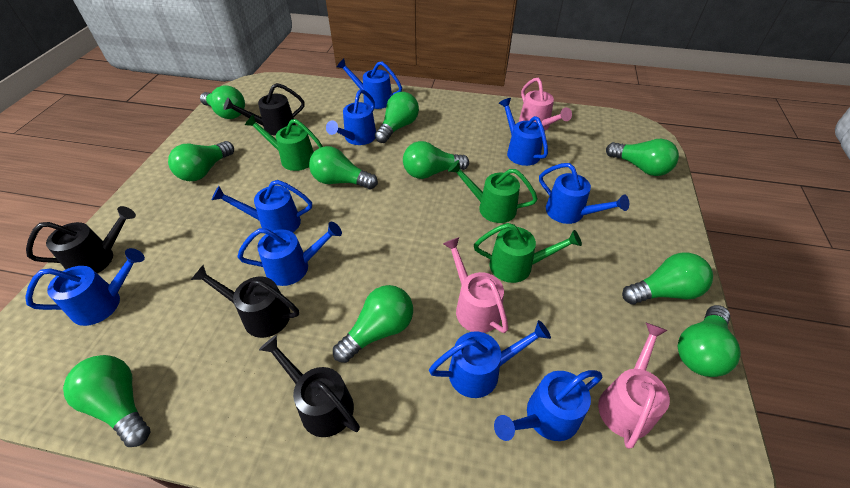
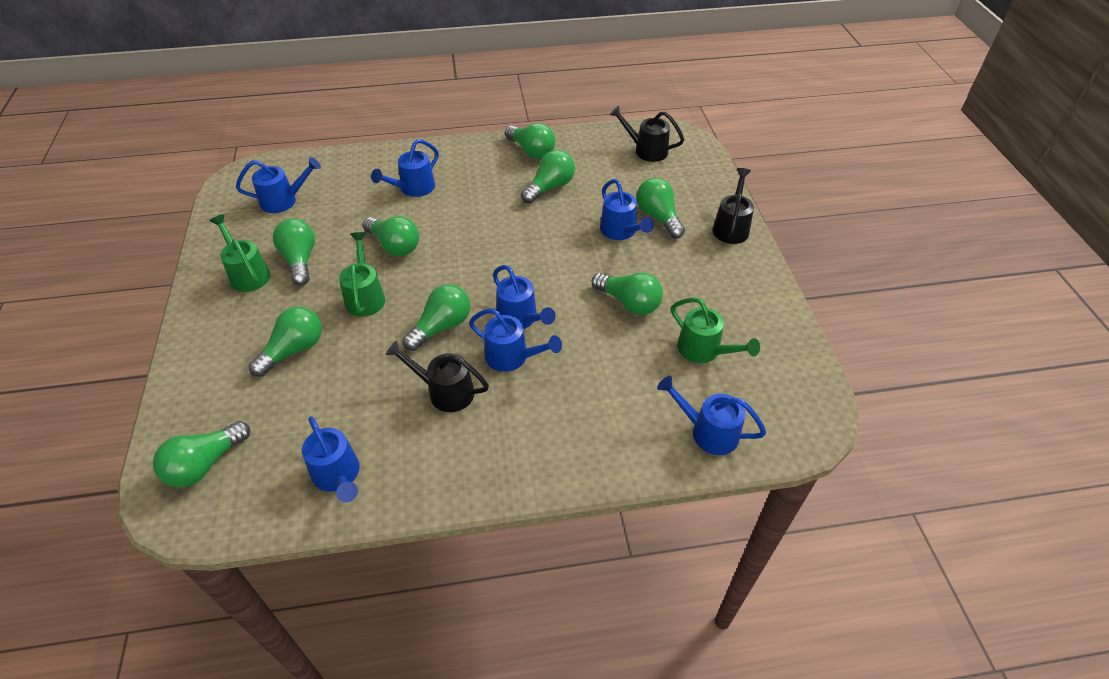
black watering can: 4 -> 3
blue watering can: 9 -> 7
green light bulb: 10 -> 9
pink watering can: 3 -> 0

